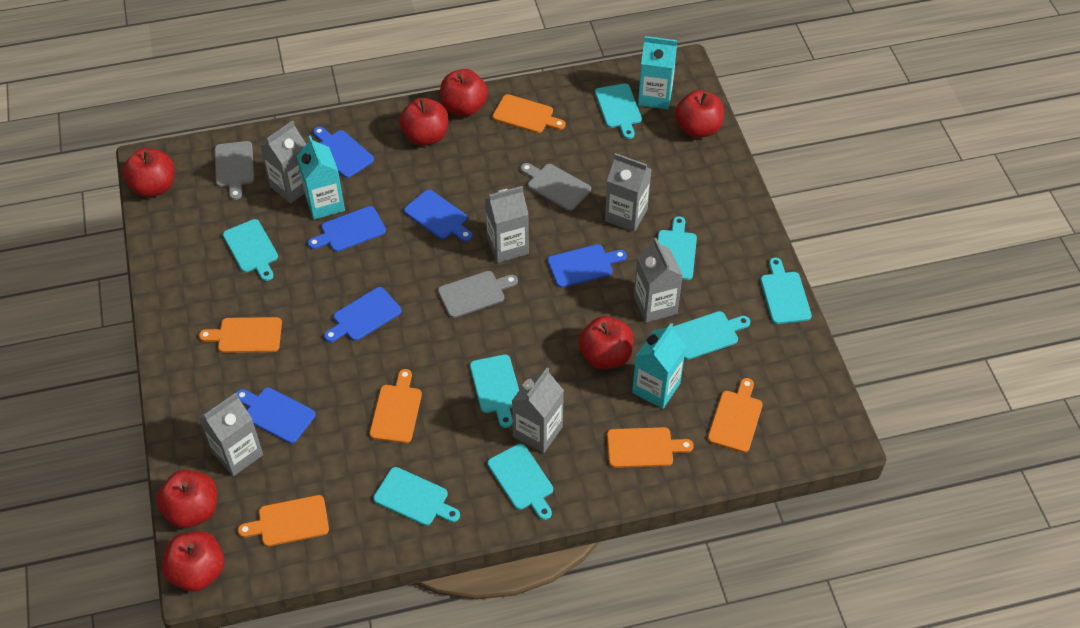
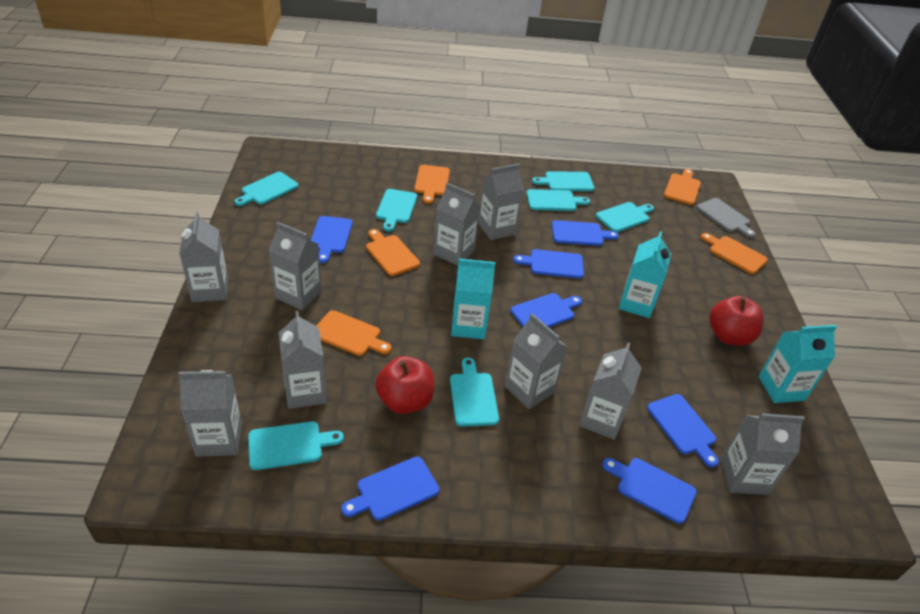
blue cutting board: 6 -> 7
grey carton: 6 -> 9
grey cutting board: 3 -> 1
orange cutting board: 6 -> 5
red apple: 7 -> 2
turquoise cutting board: 8 -> 7

